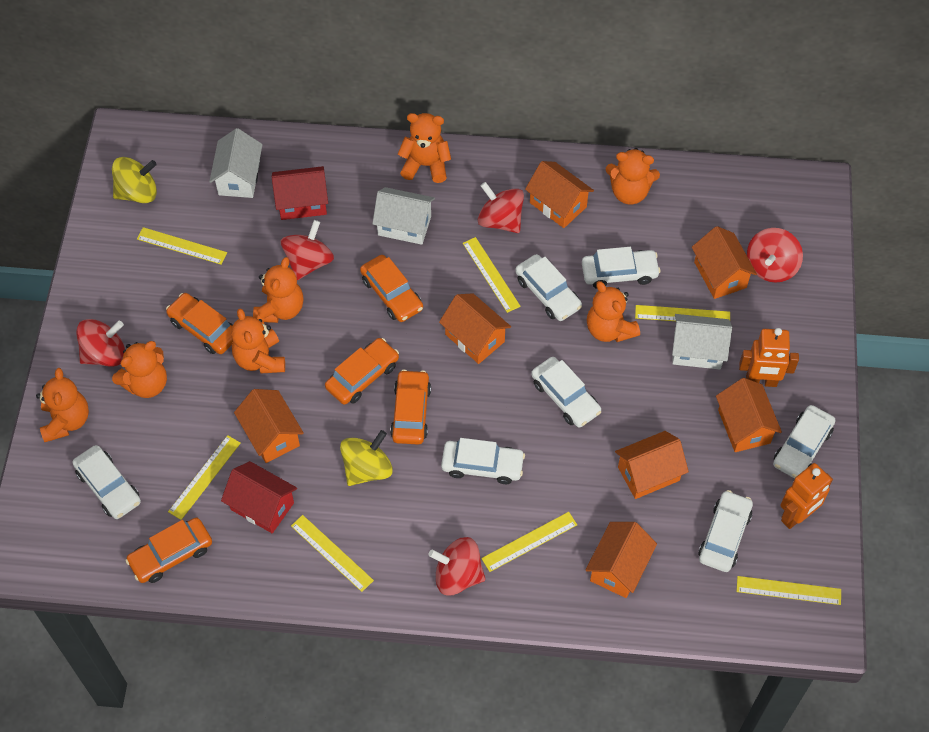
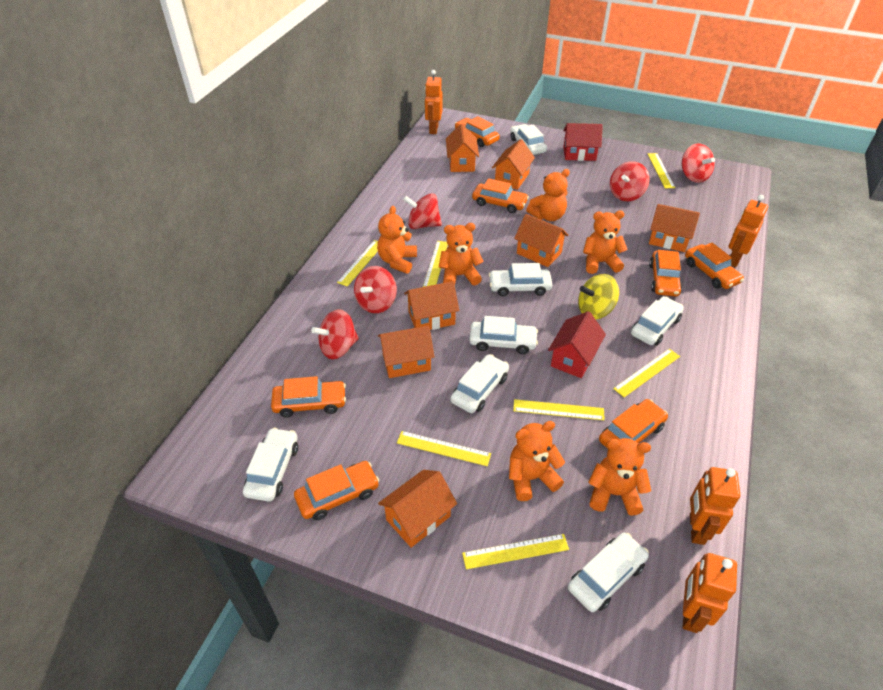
orange car: 5 -> 7
orange robot: 2 -> 4
orange teddy bear: 7 -> 6
white house: 3 -> 0
yellow spinning top: 2 -> 1

